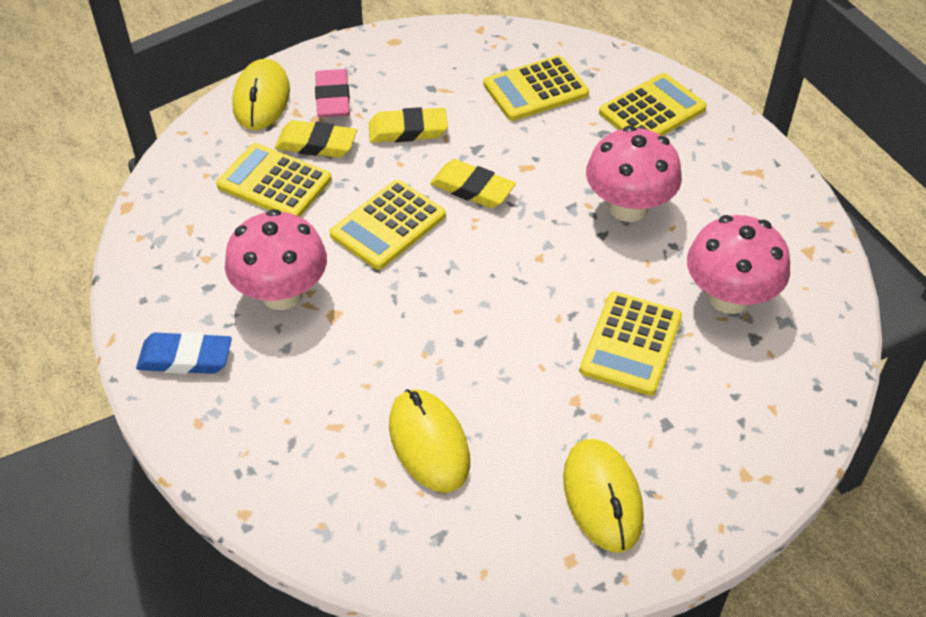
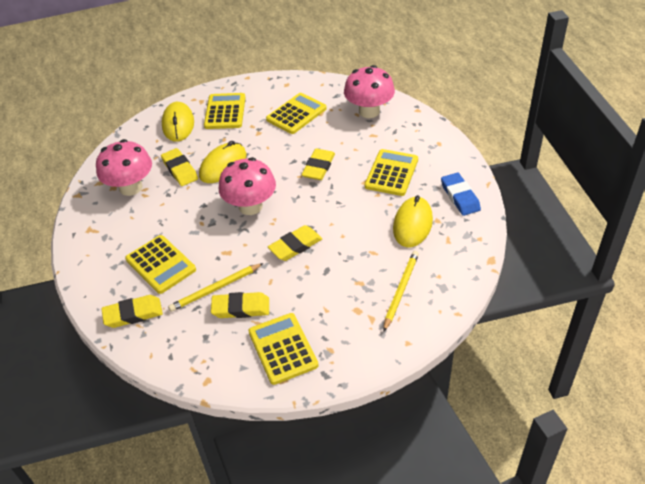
pink eraser: 1 -> 0
yellow eraser: 3 -> 5
yellow pencil: 0 -> 2

